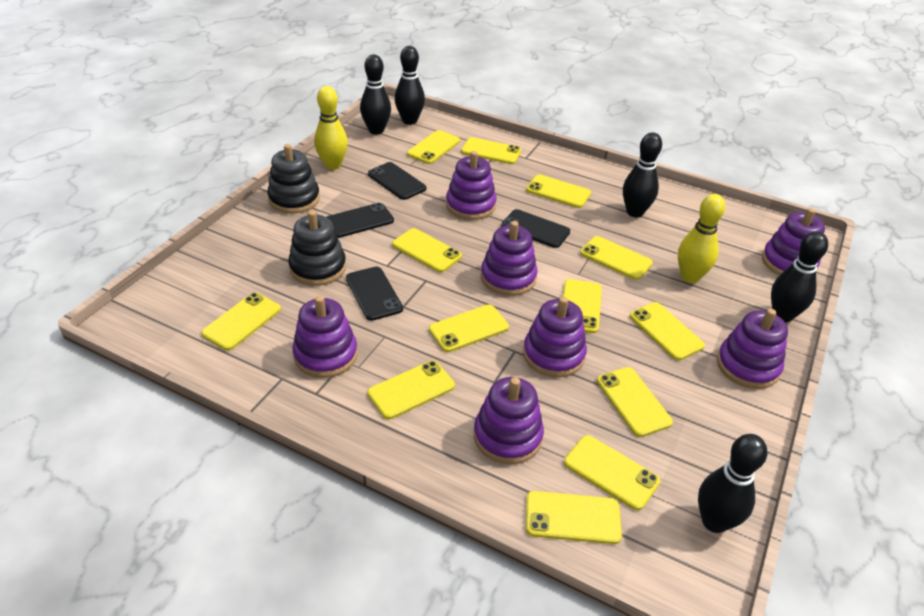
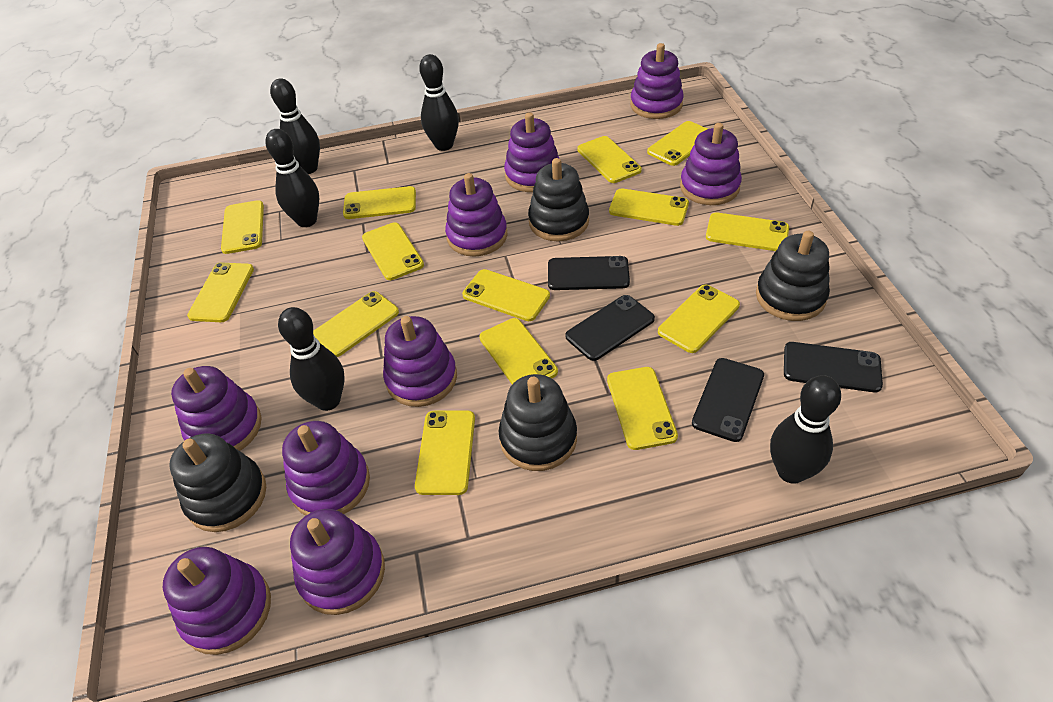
black stacking toy: 2 -> 4
purple stacking toy: 7 -> 9
yellow bowling pin: 2 -> 0
yellow phone: 13 -> 14

